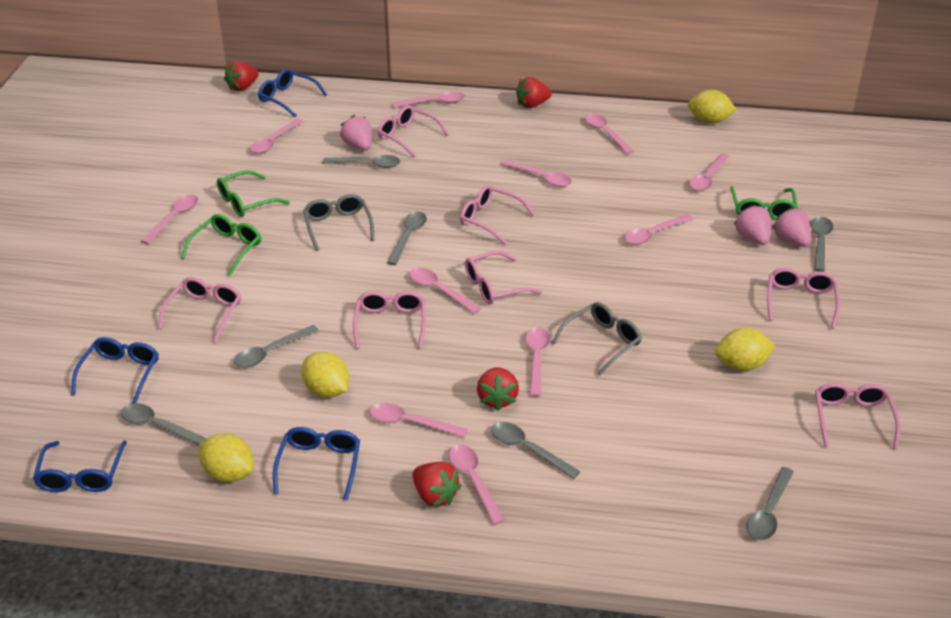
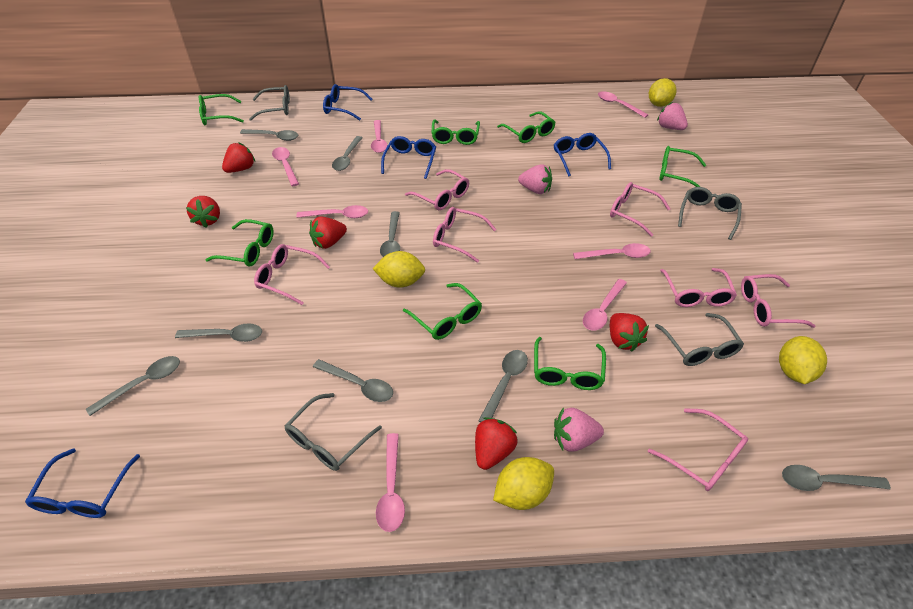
green glasses: 3 -> 7
grey glasses: 2 -> 4
grey spoon: 7 -> 8
pink spoon: 11 -> 7
red strawberry: 4 -> 5

